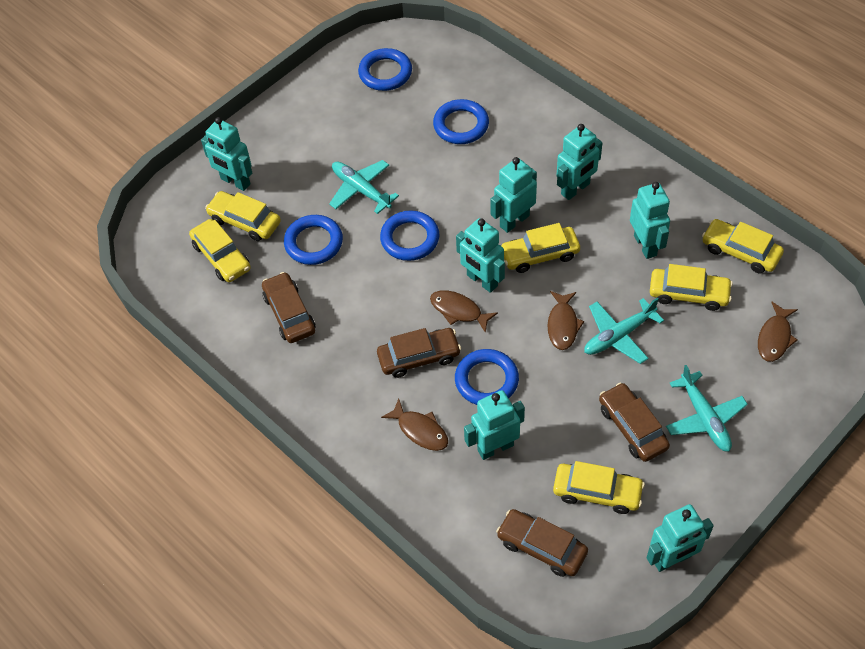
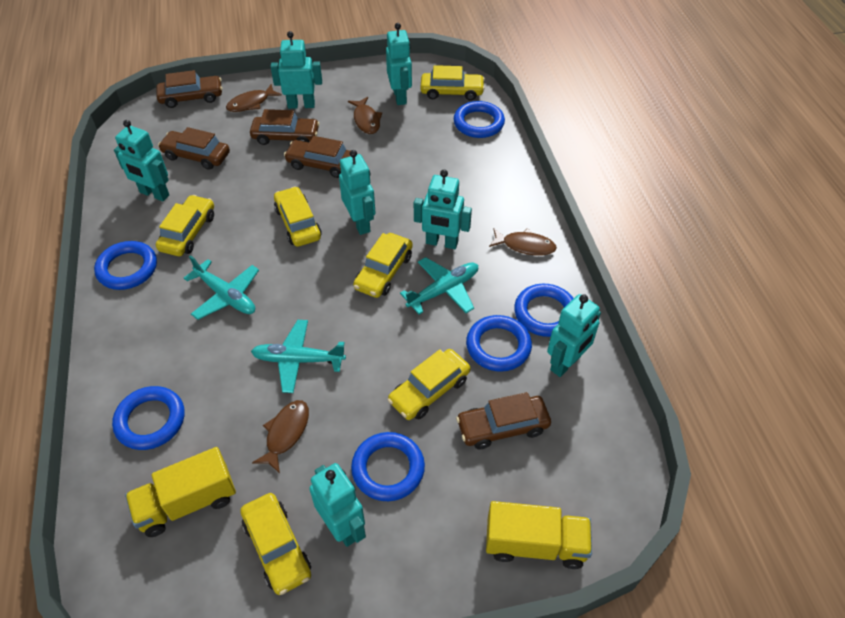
blue ring: 5 -> 6
brown car: 4 -> 5
yellow truck: 0 -> 2

